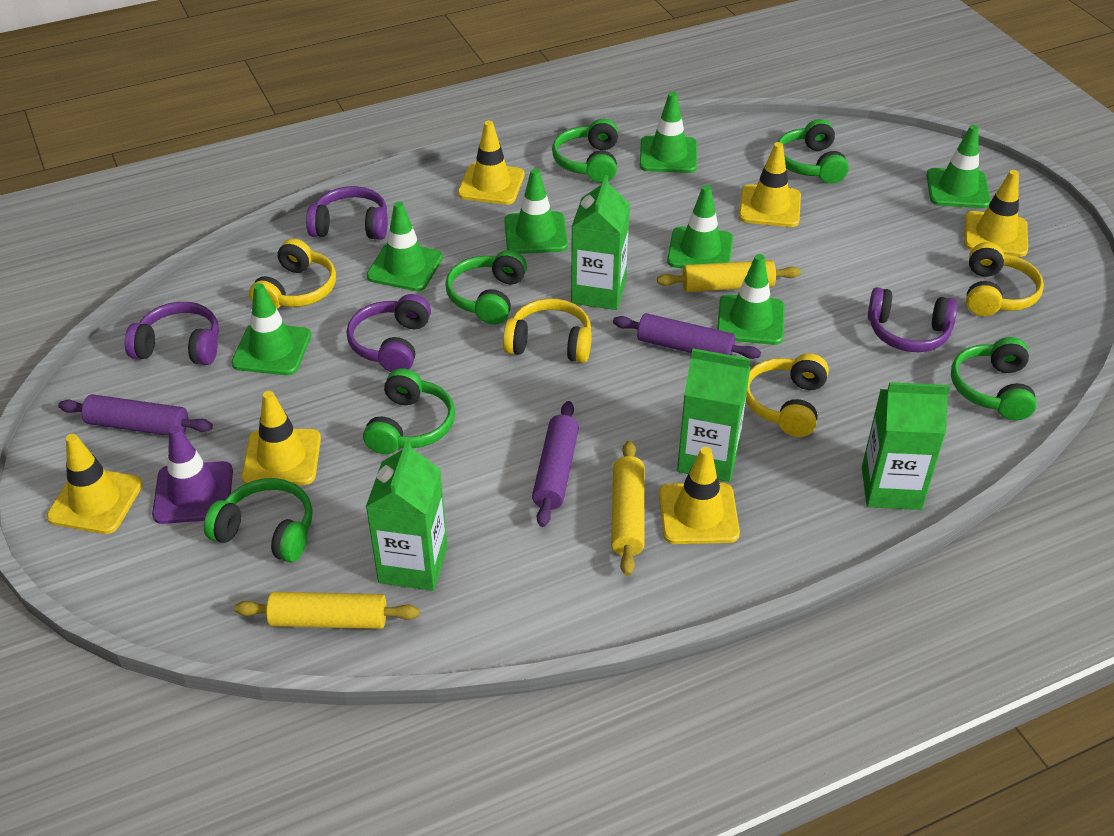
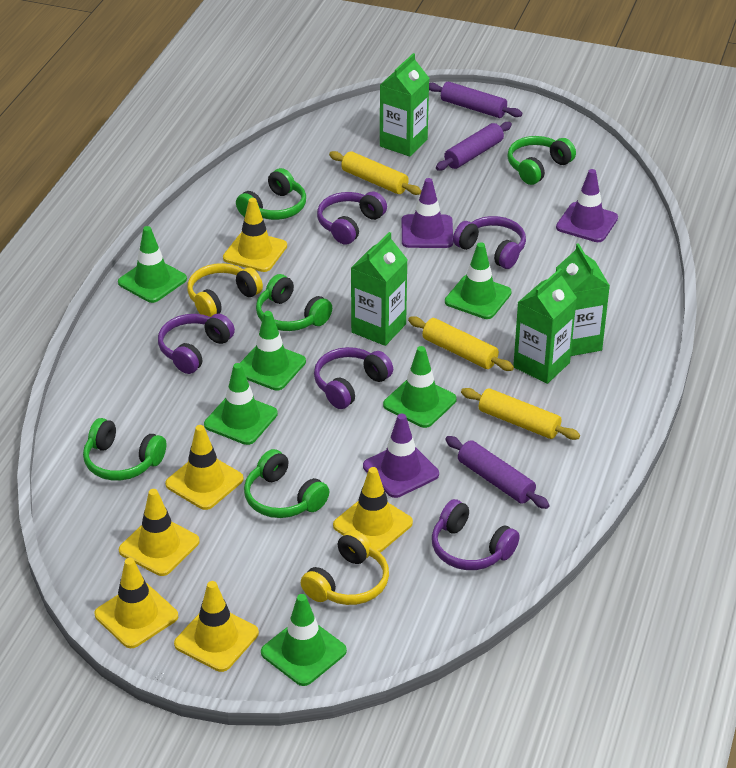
green headphones: 6 -> 5
green traffic cone: 7 -> 6
purple headphones: 4 -> 5
purple traffic cone: 1 -> 3
yellow headphones: 4 -> 2

